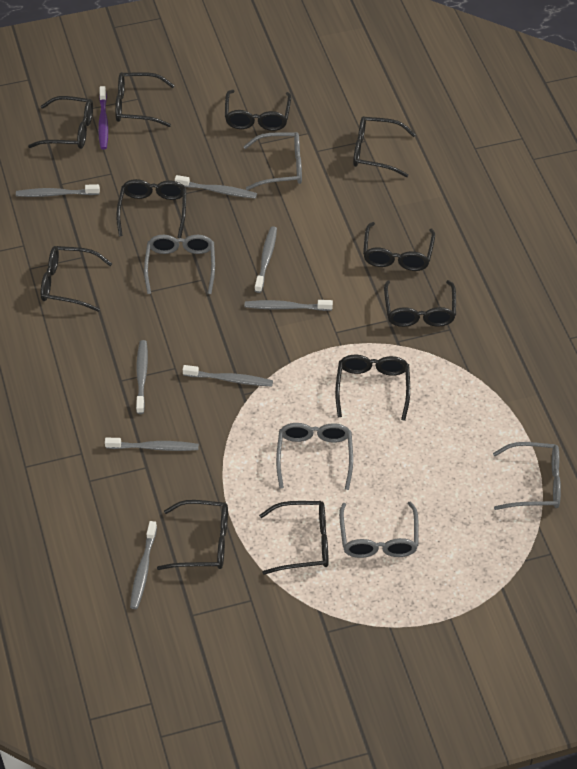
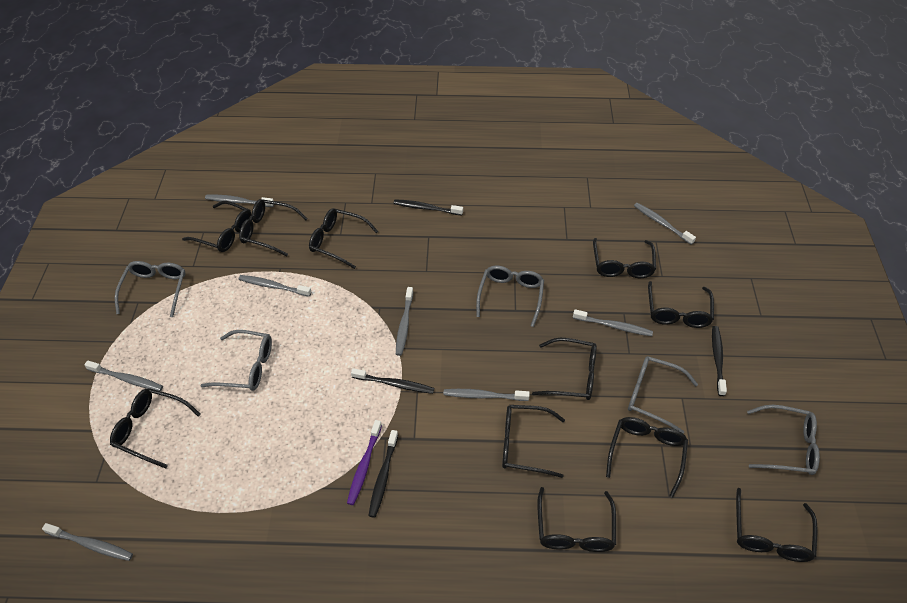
black toothbrush: 0 -> 4

